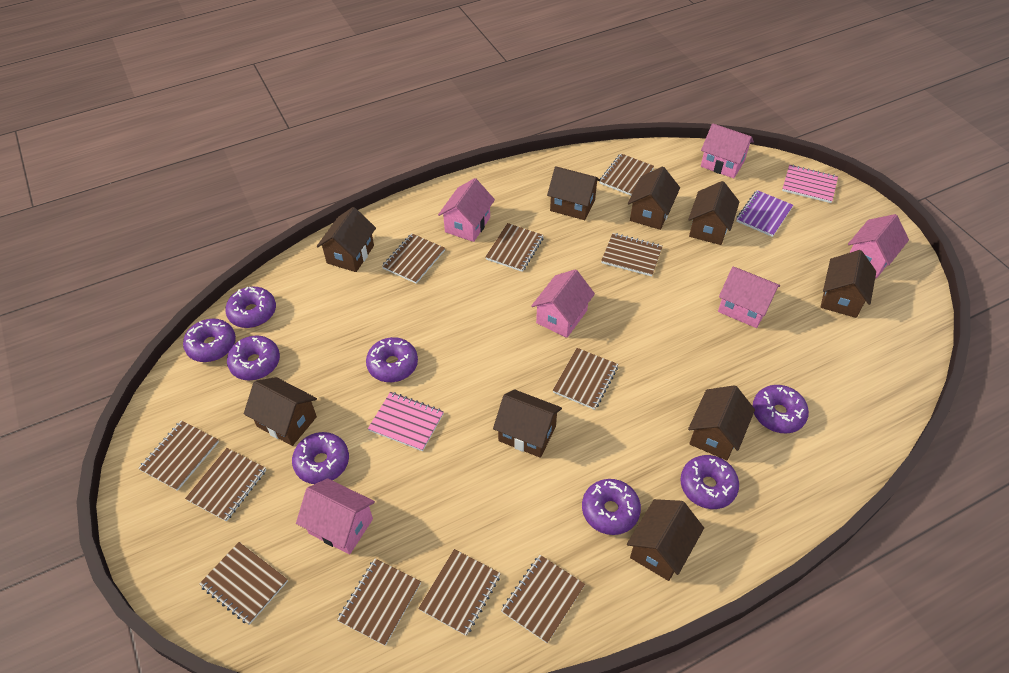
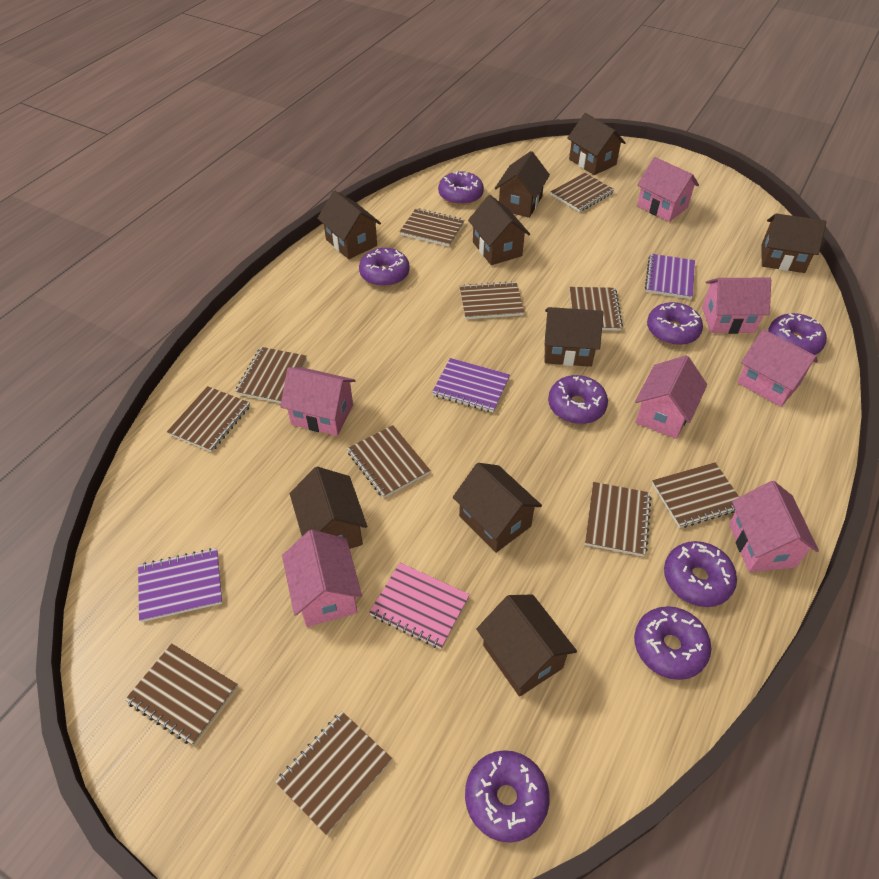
pink house: 6 -> 7
pink notebook: 2 -> 1
purple notebook: 1 -> 3

